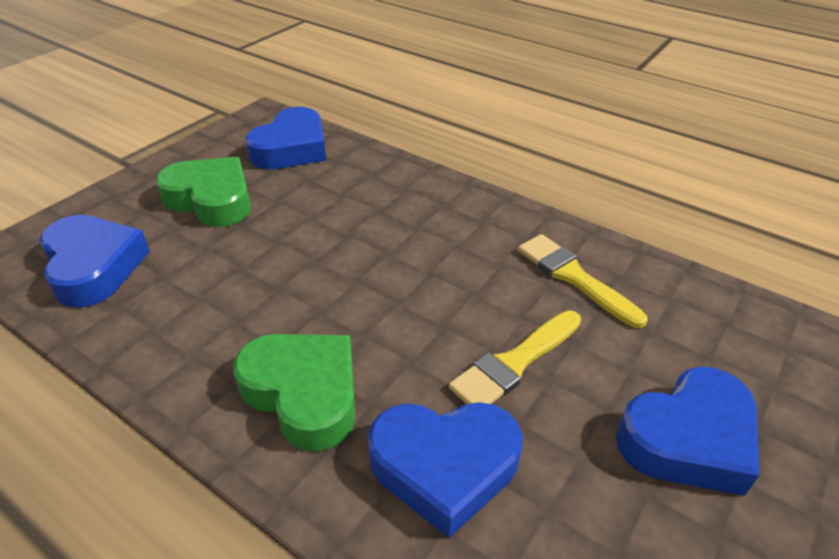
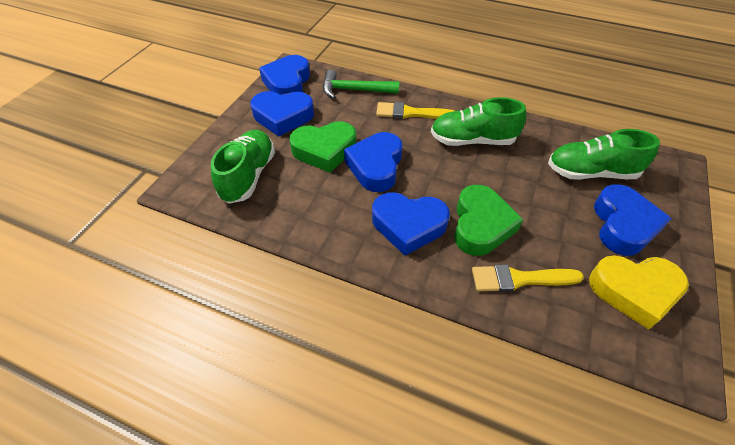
blue heart: 4 -> 5
green hammer: 0 -> 1
green shoe: 0 -> 3
yellow heart: 0 -> 1

